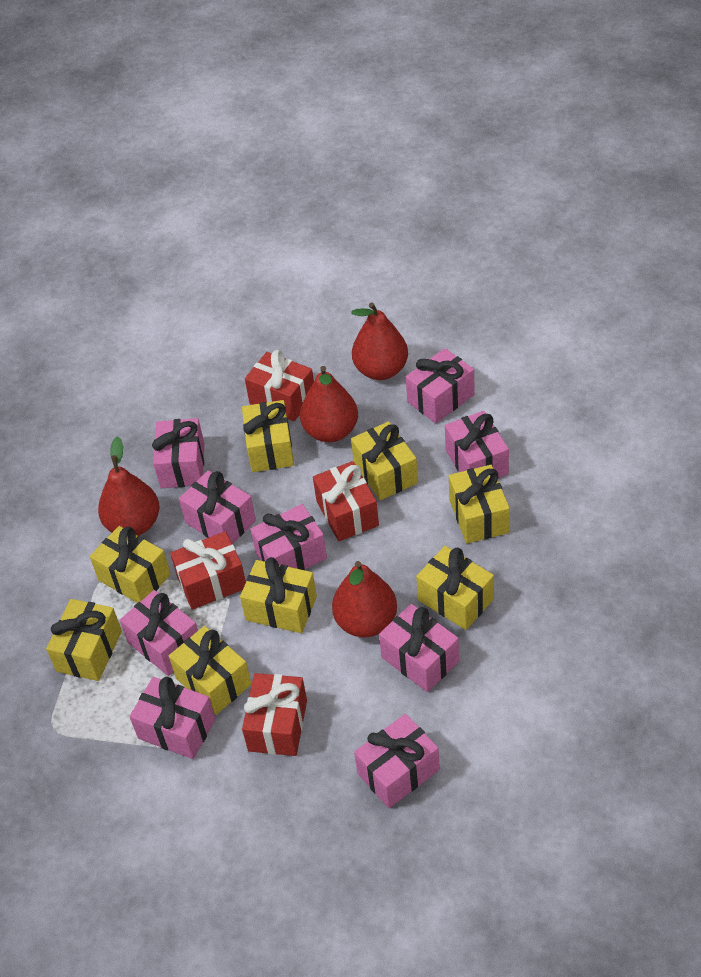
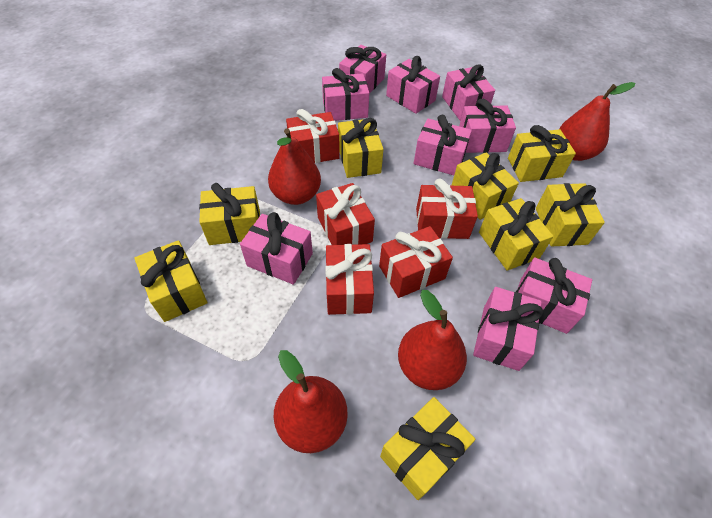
red gift: 4 -> 5

